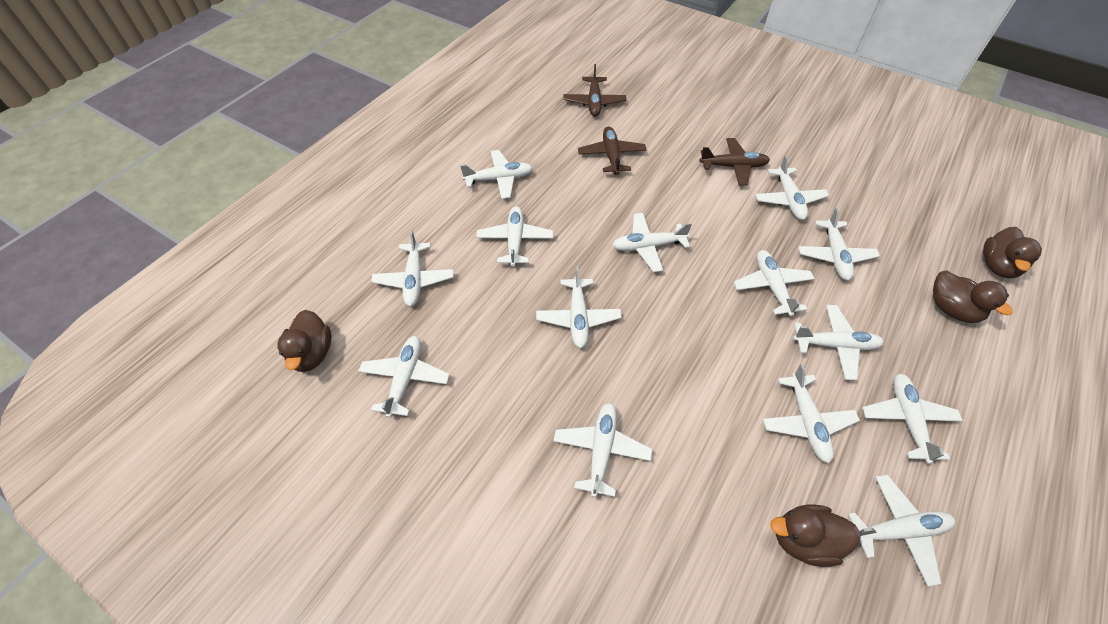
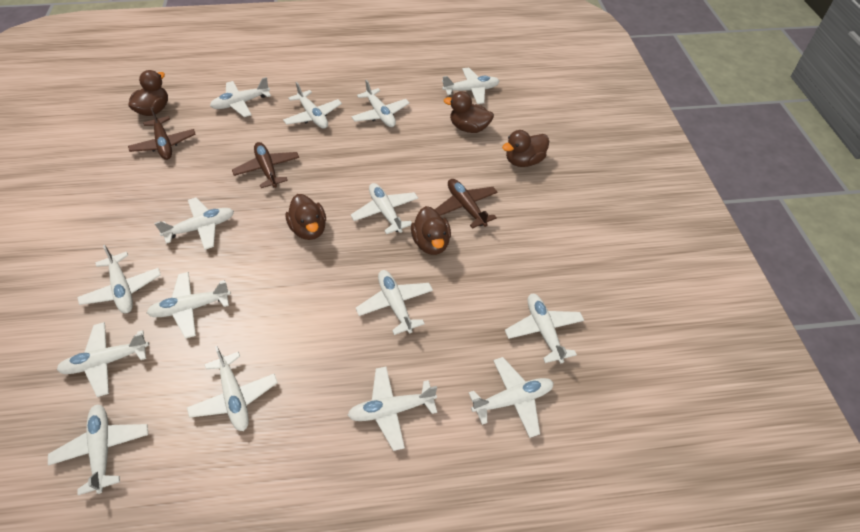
brown duck: 4 -> 5
white plane: 14 -> 15

